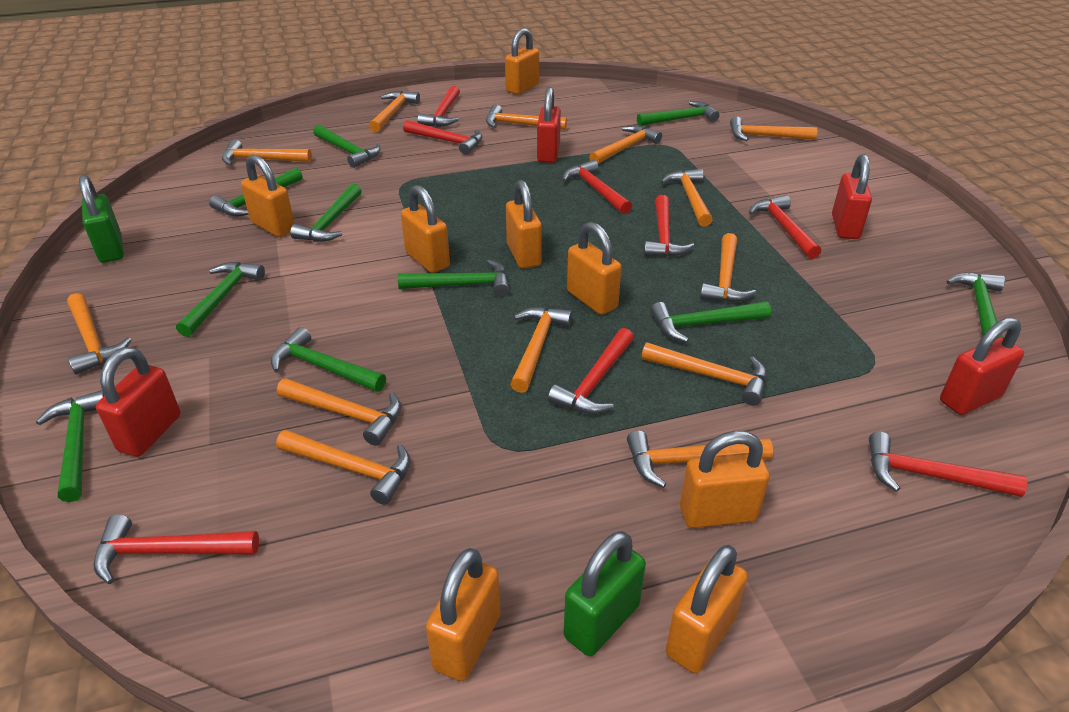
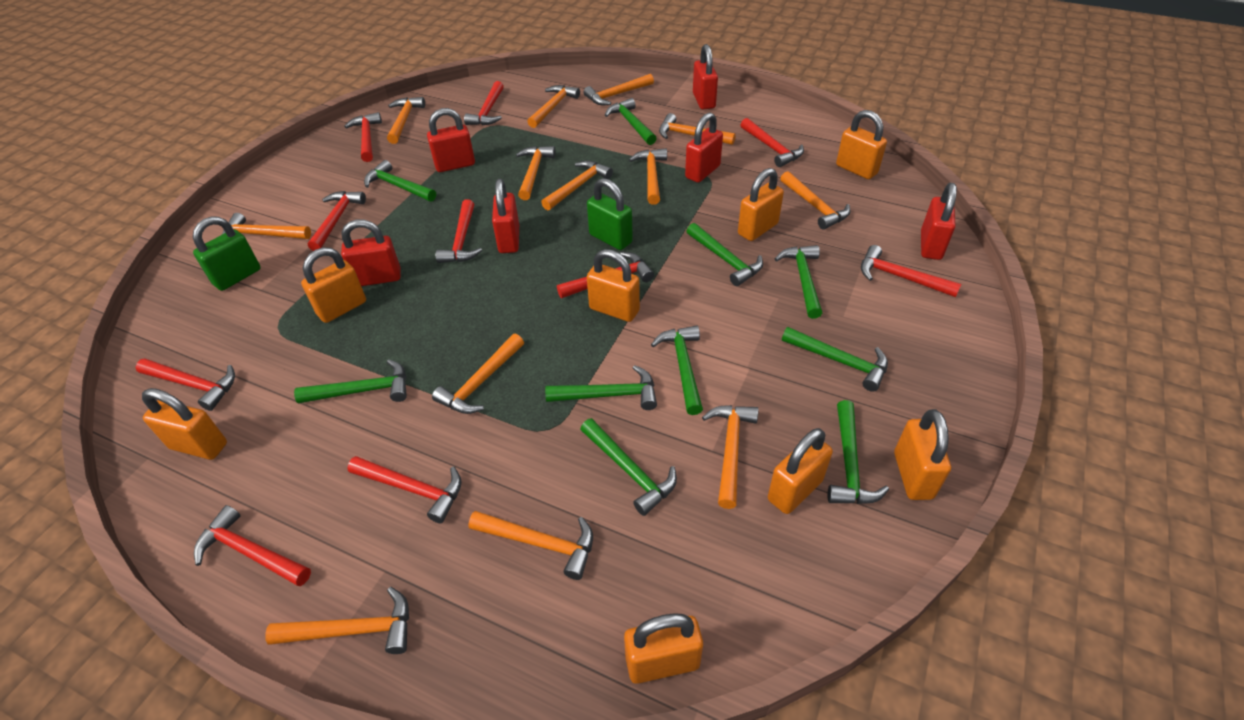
red hammer: 8 -> 10
red padlock: 4 -> 6

